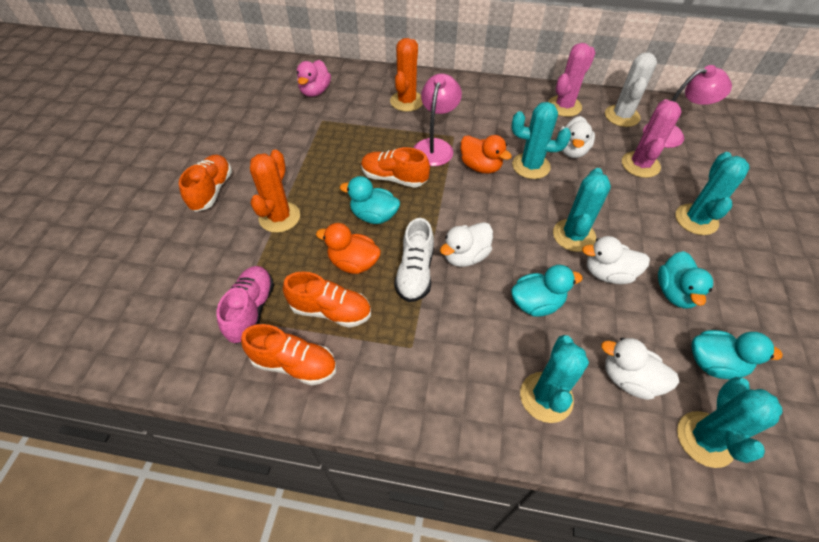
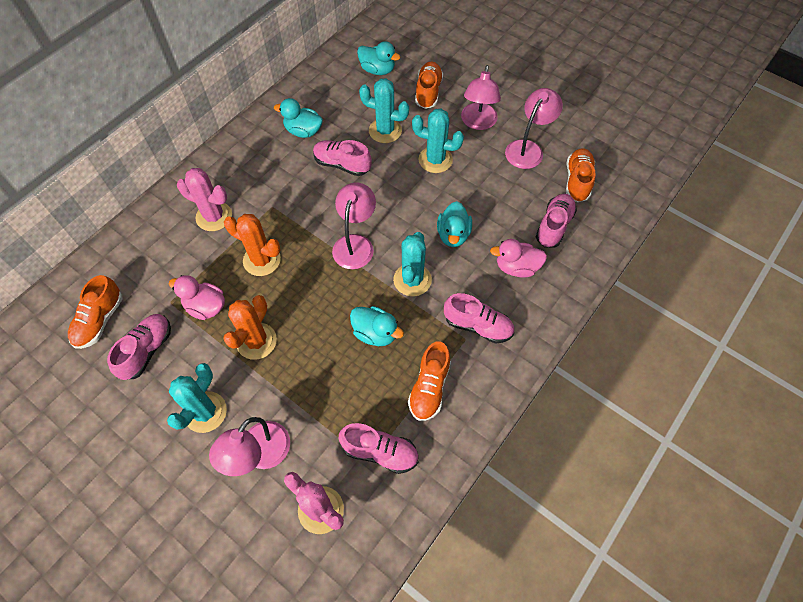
orange duck: 2 -> 0
pink duck: 1 -> 2
pink lamp: 2 -> 4
pink shoe: 1 -> 5
turquoise cactus: 5 -> 4
white cactus: 1 -> 0
white duck: 4 -> 0
white shoe: 1 -> 0

